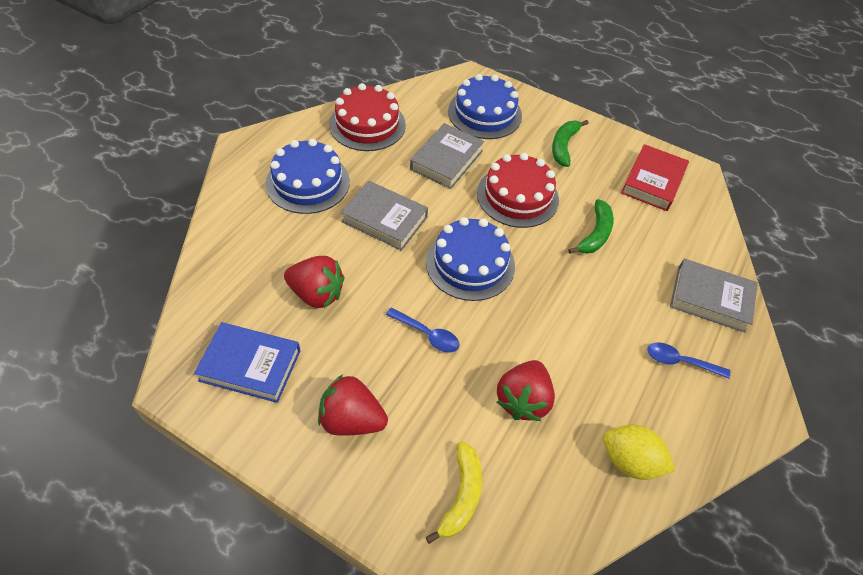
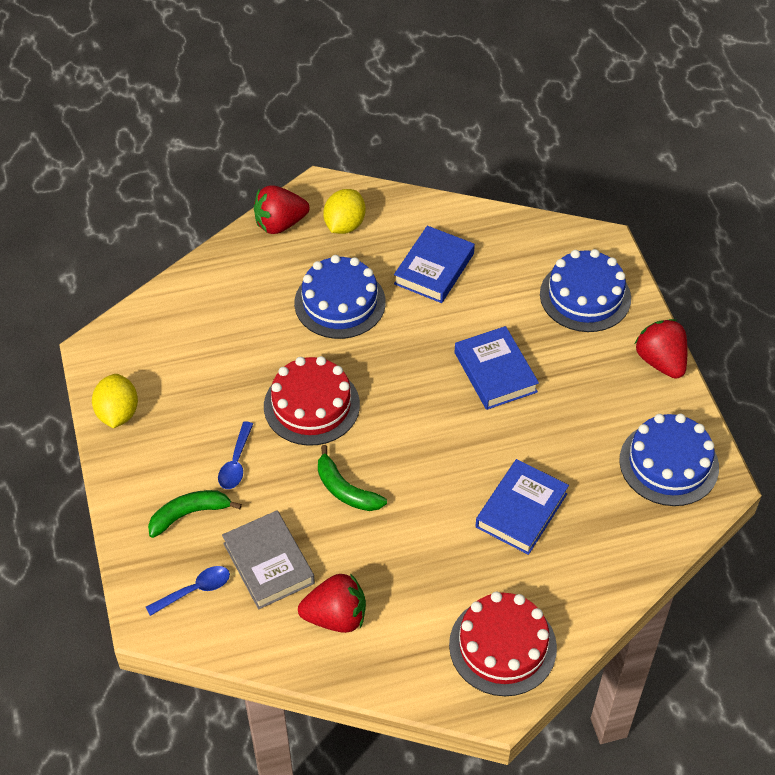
blue book: 1 -> 3
grey book: 3 -> 1
red book: 1 -> 0
yellow banana: 1 -> 0
yellow lemon: 1 -> 2

